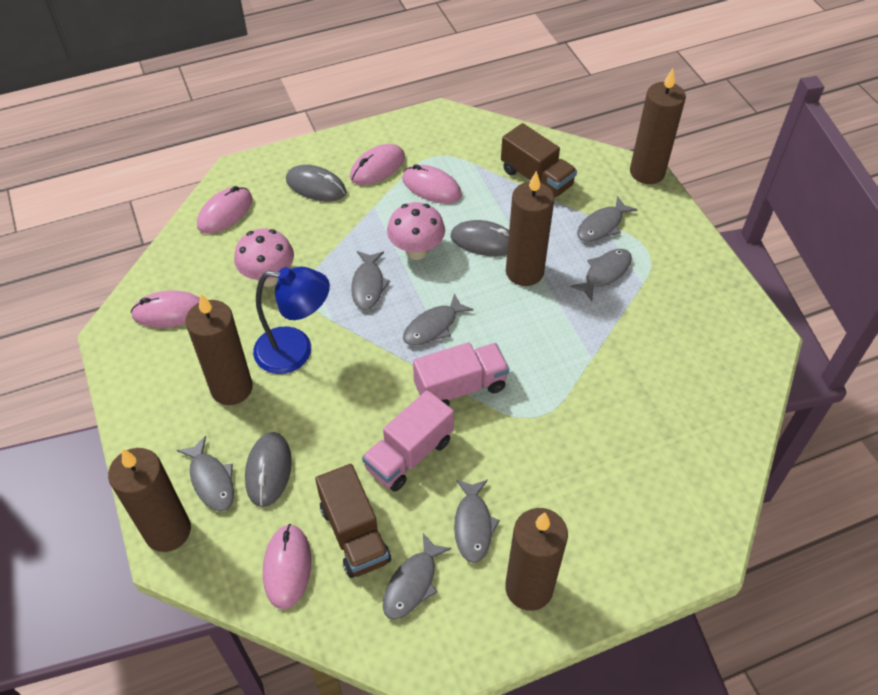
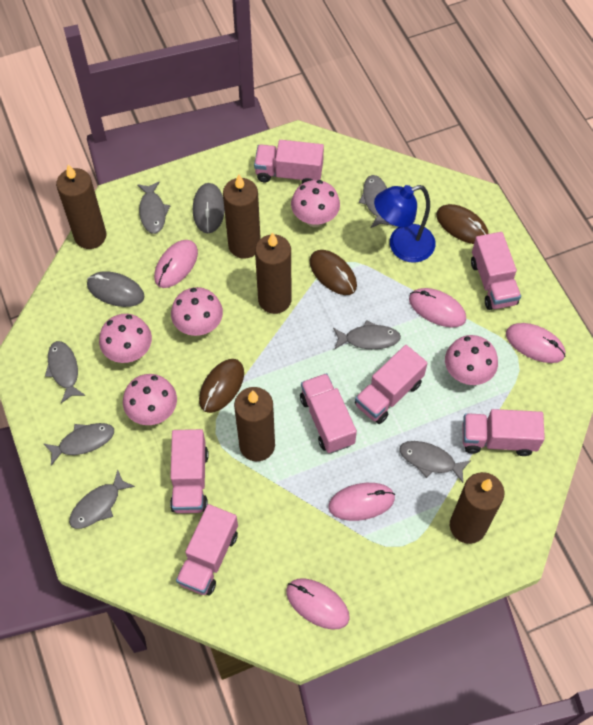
brown mouse: 0 -> 3
brown truck: 2 -> 0
grey mouse: 3 -> 2
pink mushroom: 2 -> 5
pink truck: 2 -> 7

